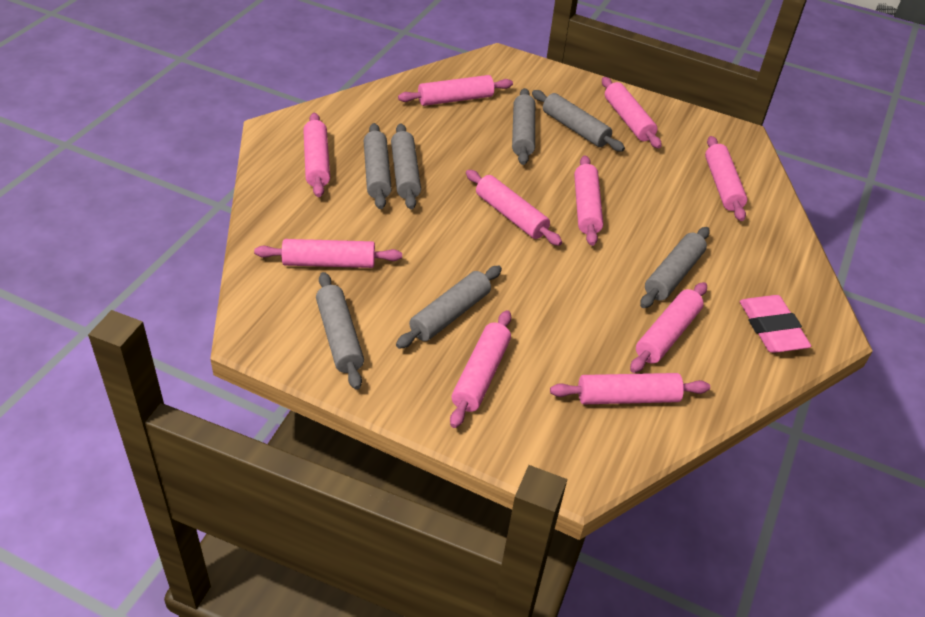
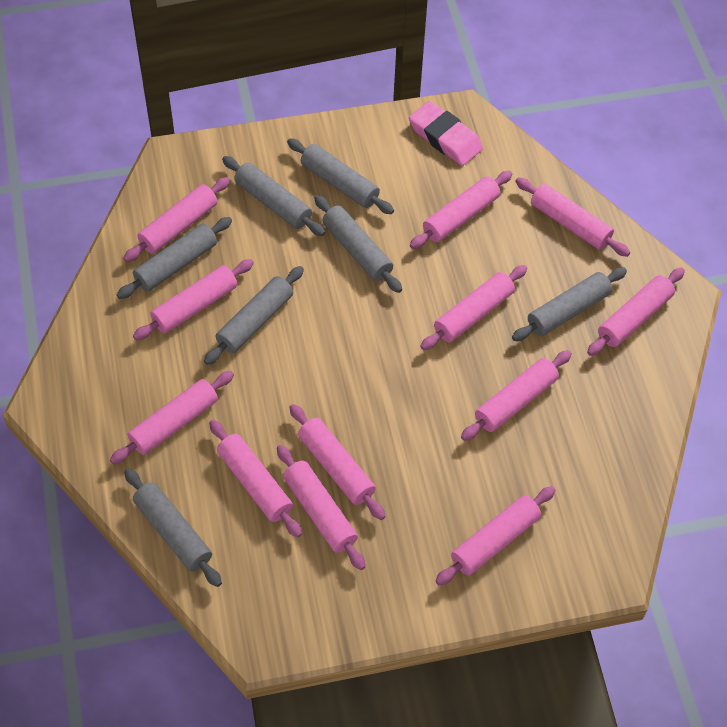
pink rolling pin: 10 -> 12

